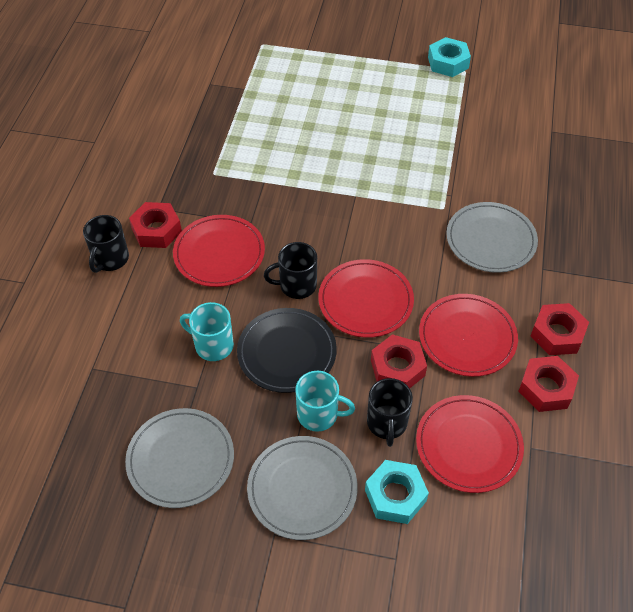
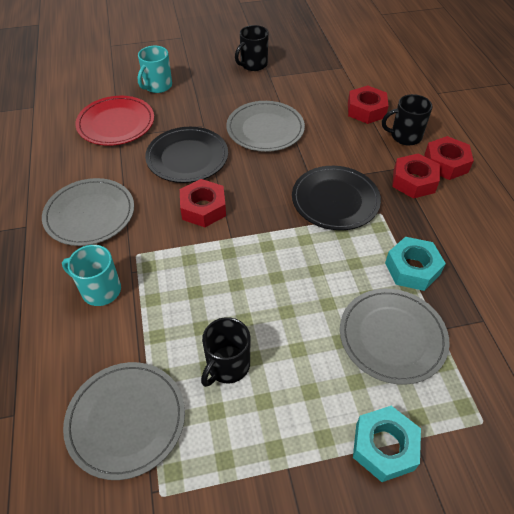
black plate: 1 -> 2
grey plate: 3 -> 4
red plate: 4 -> 1

